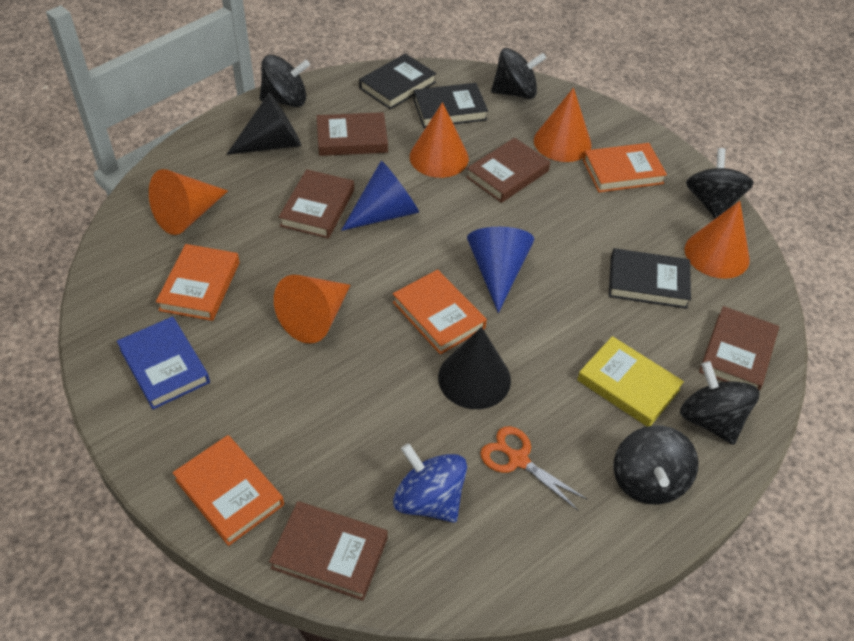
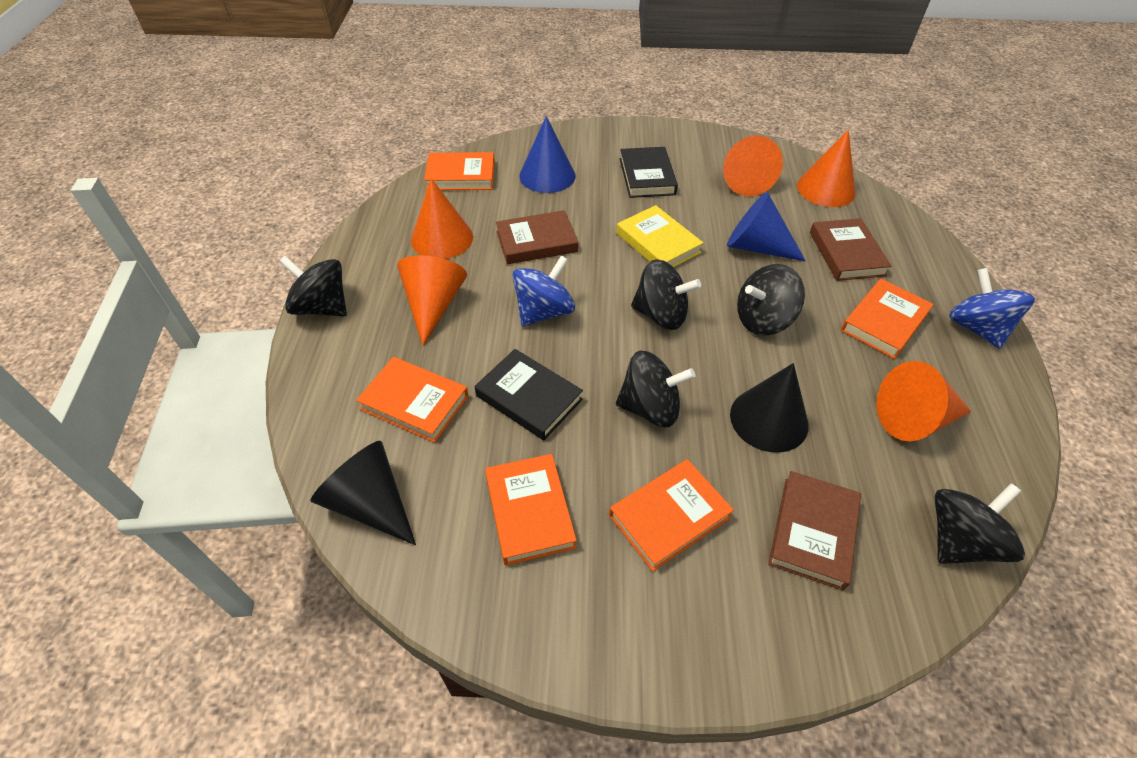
black book: 3 -> 2
blue book: 1 -> 0
blue spinning top: 1 -> 2
brown book: 5 -> 3
orange book: 4 -> 5
orange scissors: 1 -> 0

